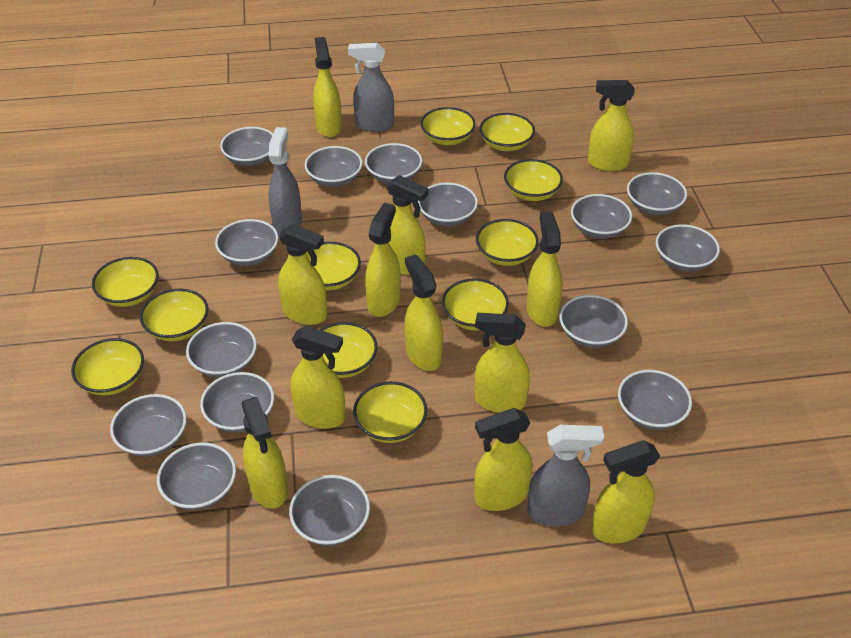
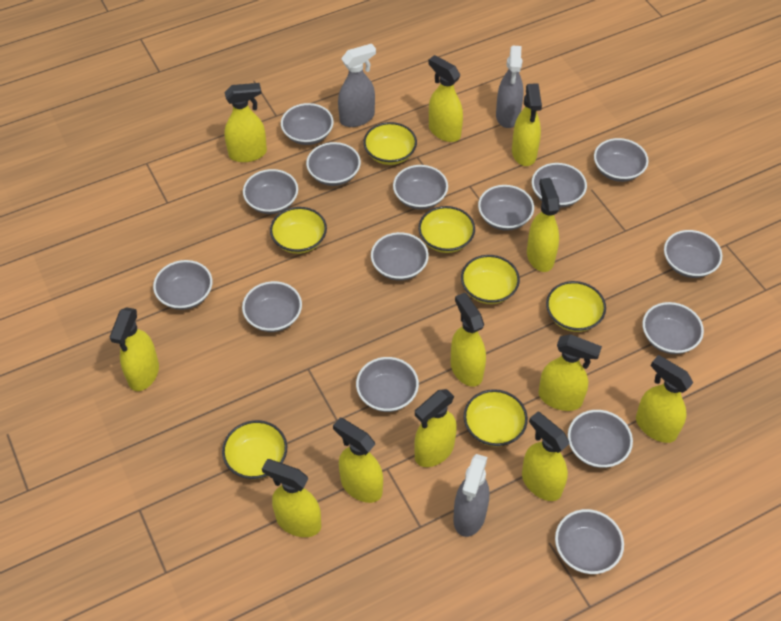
yellow bowl: 11 -> 7

